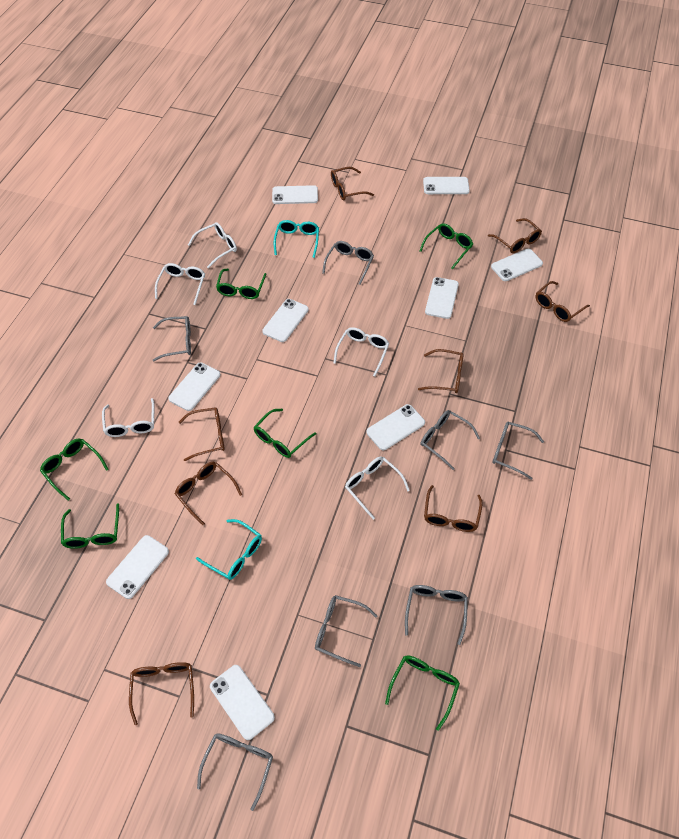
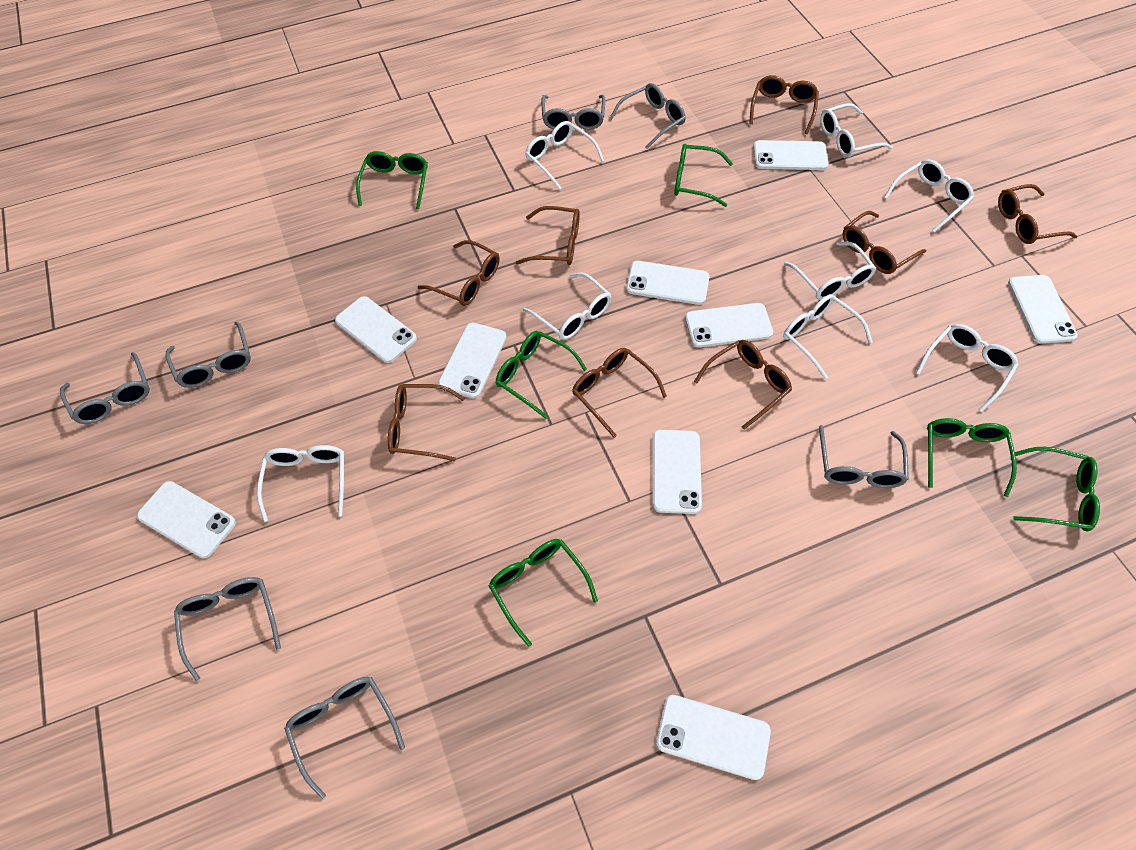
turquoise glasses: 2 -> 0
white glasses: 5 -> 8

